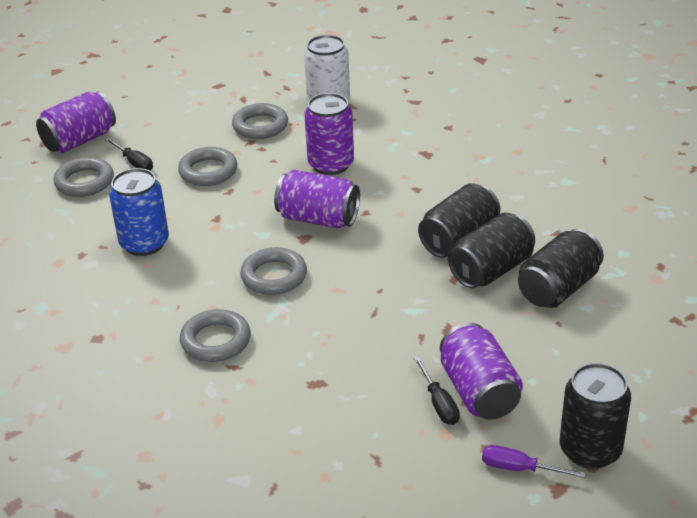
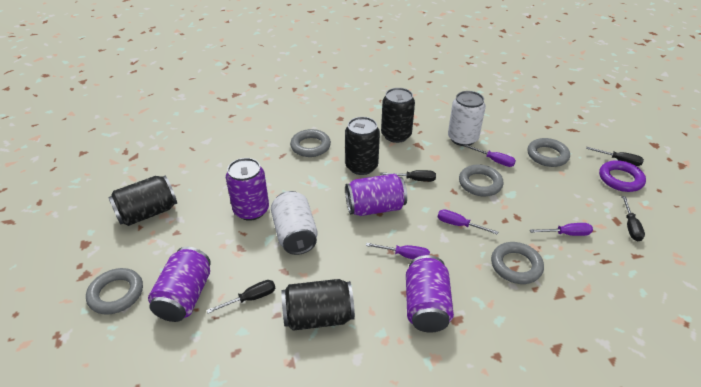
black screwdriver: 2 -> 4
blue can: 1 -> 0
purple ring: 0 -> 1
purple screwdriver: 1 -> 4
white can: 1 -> 2

